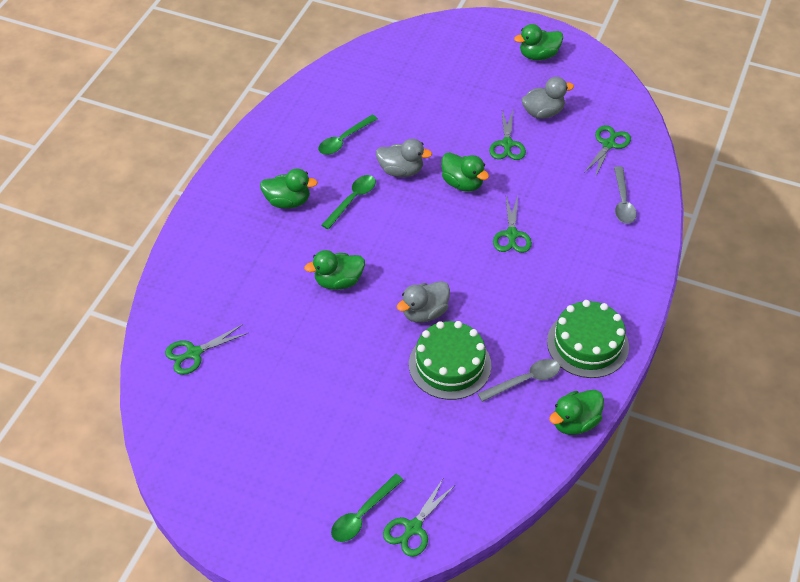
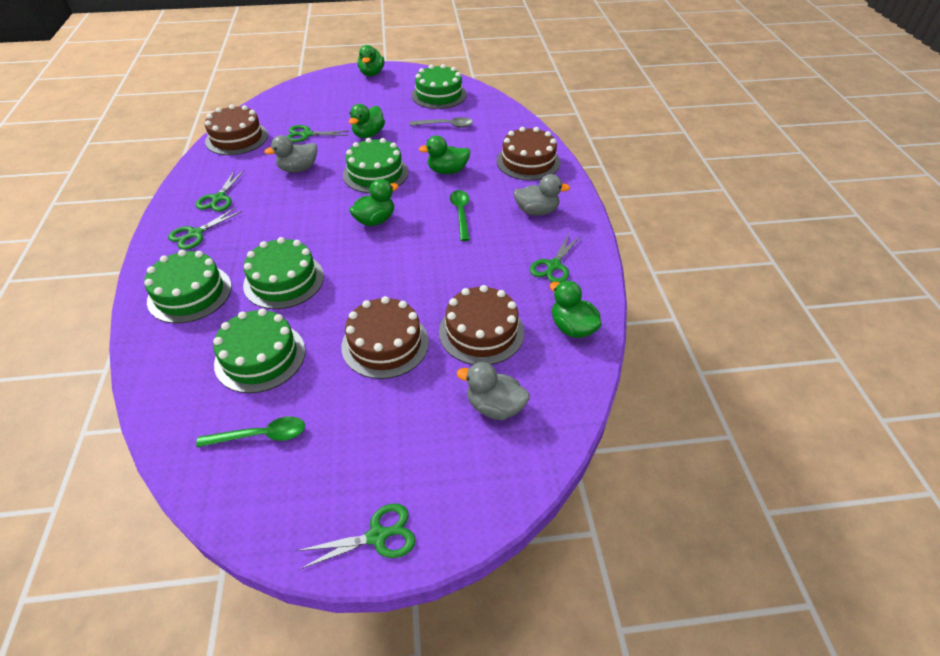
brown cake: 0 -> 4
green cake: 2 -> 5
green spoon: 3 -> 2
grey spoon: 2 -> 1

